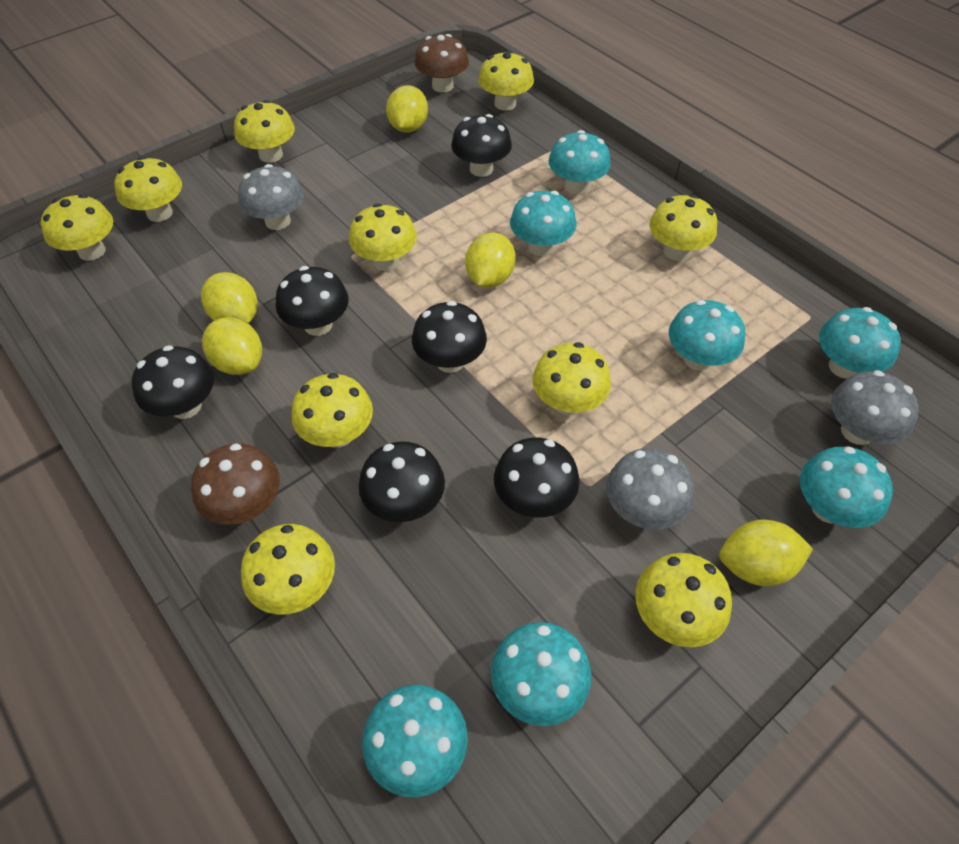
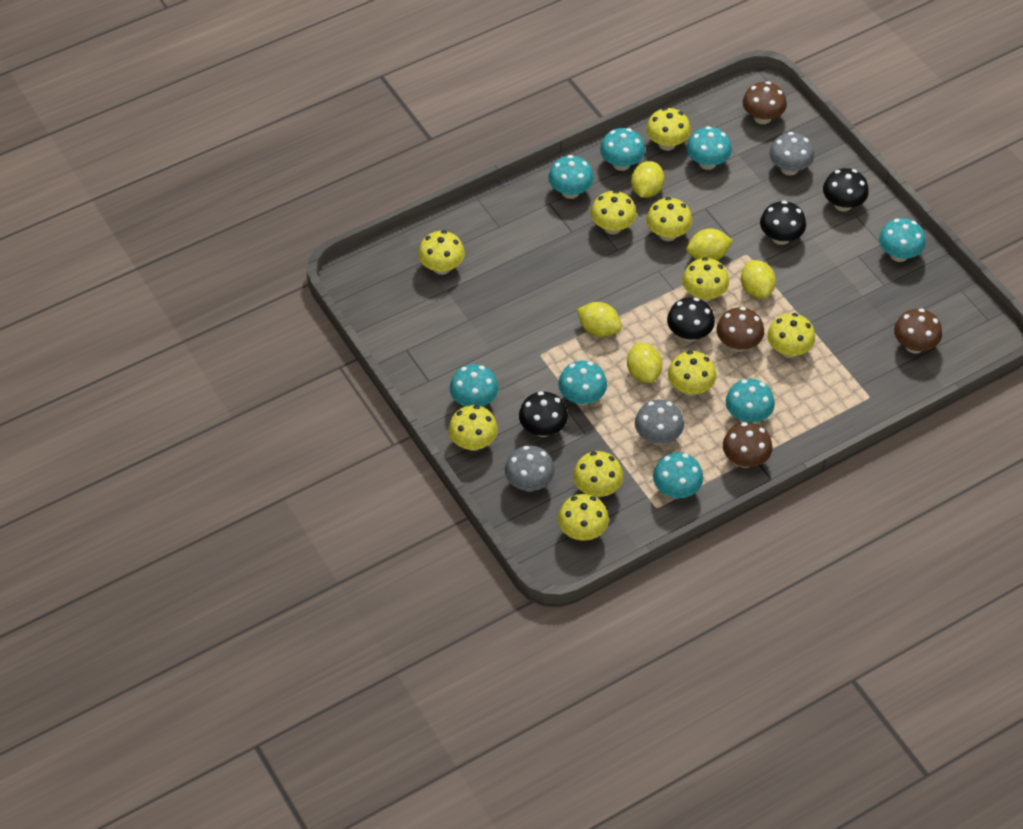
black mushroom: 6 -> 4
brown mushroom: 2 -> 4
turquoise mushroom: 7 -> 8

